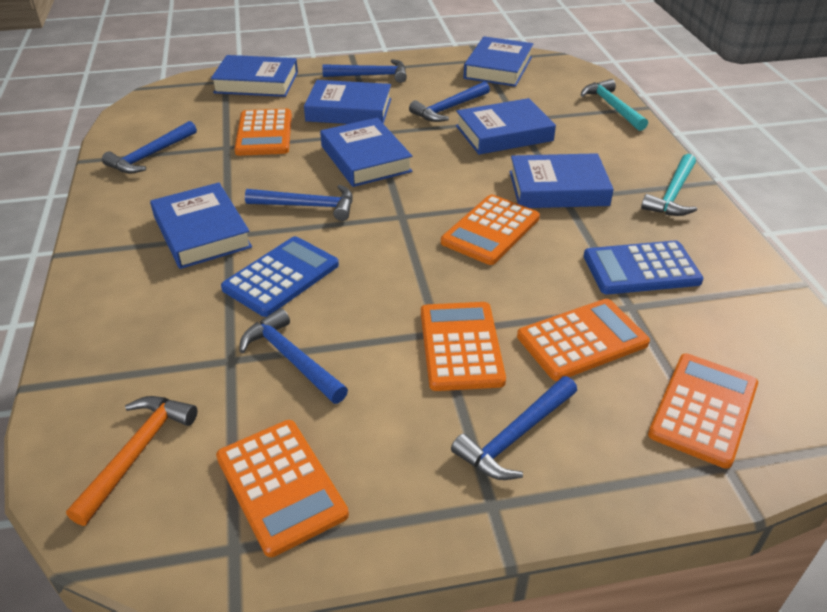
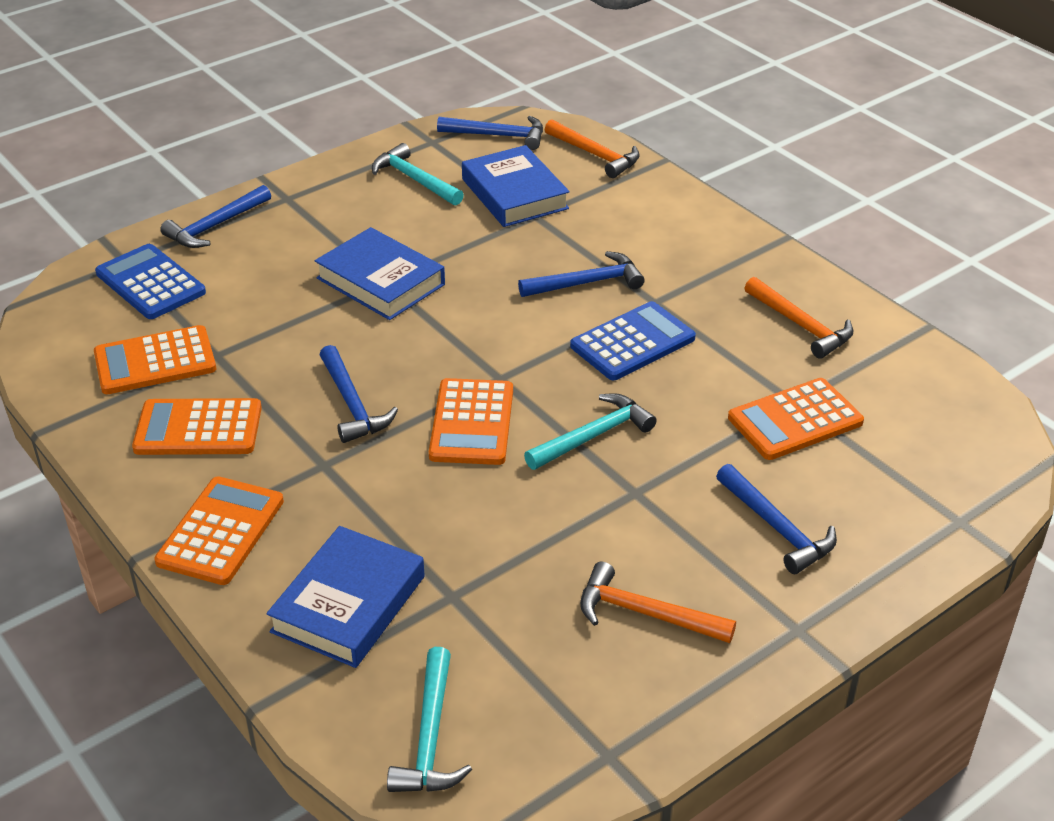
blue book: 7 -> 3
blue hammer: 6 -> 5
orange calculator: 6 -> 5
orange hammer: 1 -> 3
turquoise hammer: 2 -> 3

